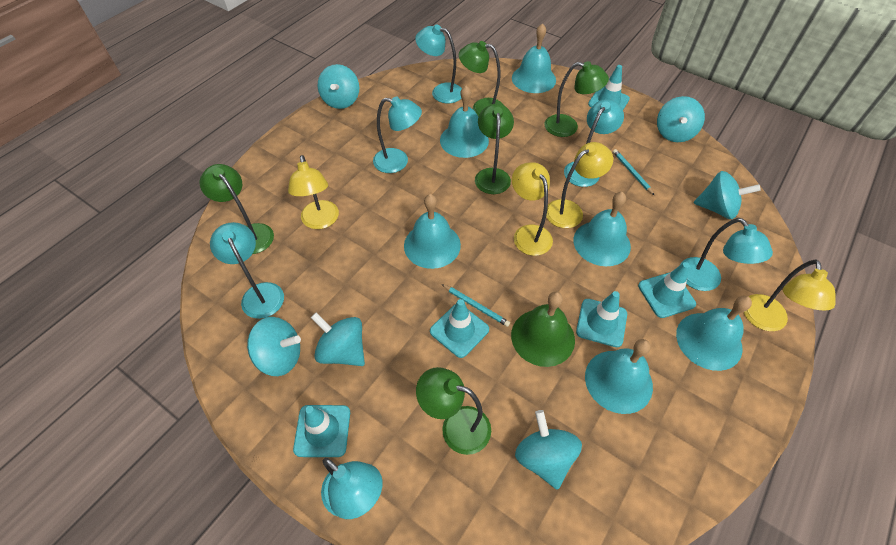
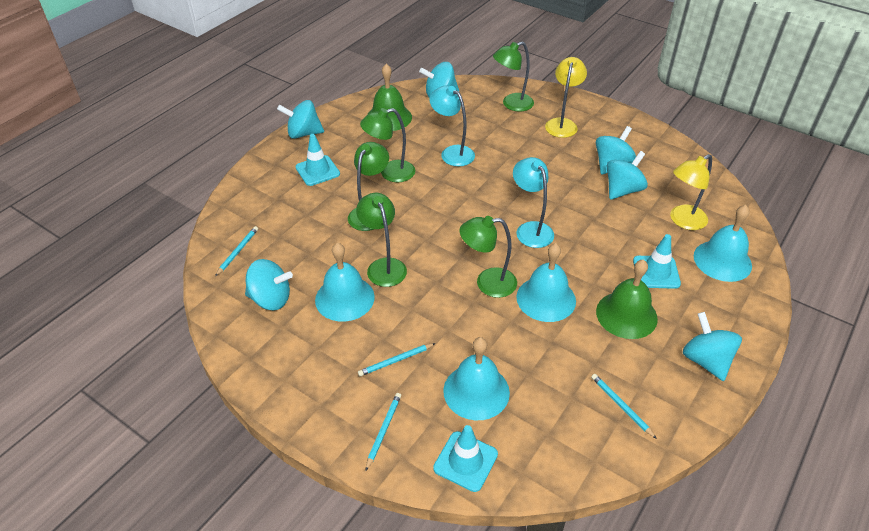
green bell: 1 -> 2
turquoise bell: 6 -> 4
turquoise lamp: 6 -> 2
turquoise pencil: 2 -> 4
turquoise traffic cone: 5 -> 3
yellow lamp: 4 -> 2

